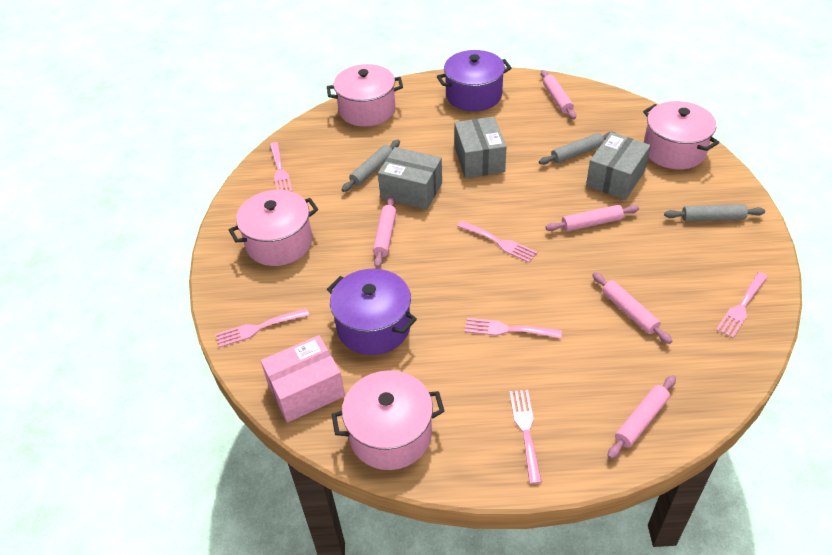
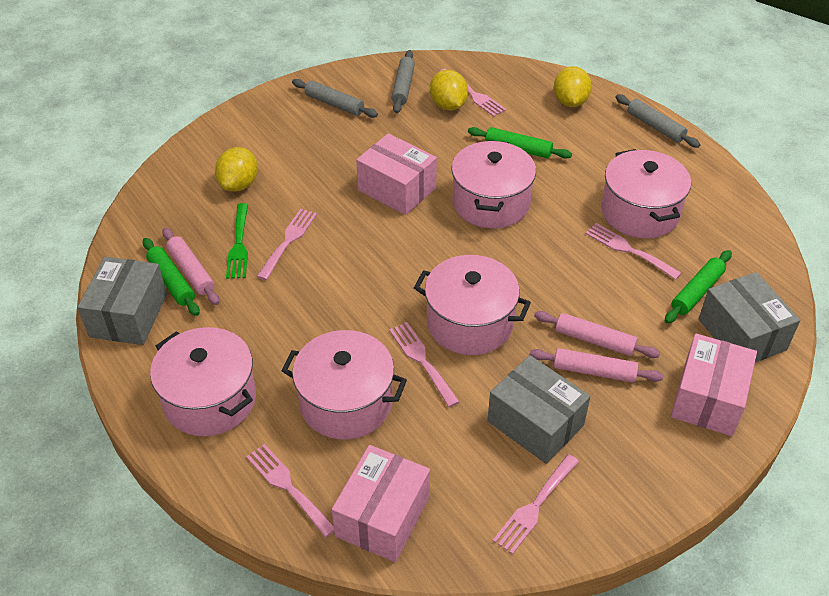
green fork: 0 -> 1
green rolling pin: 0 -> 3
pink box: 1 -> 3
pink pot: 4 -> 5
pink rolling pin: 5 -> 3
purple pot: 2 -> 0
yellow lemon: 0 -> 3

